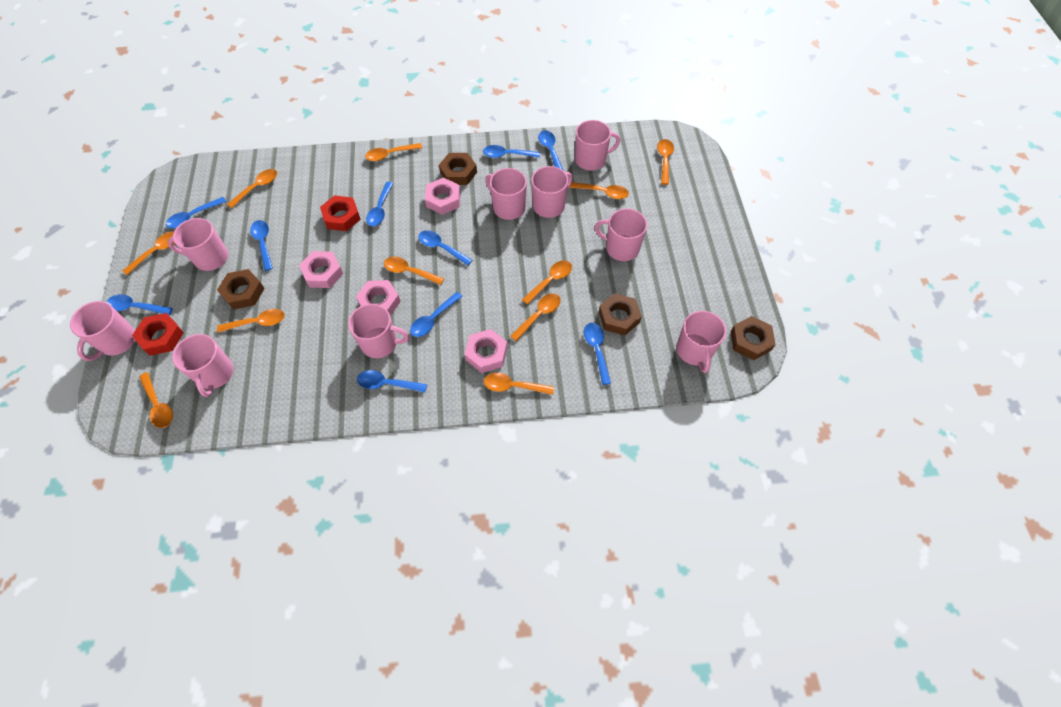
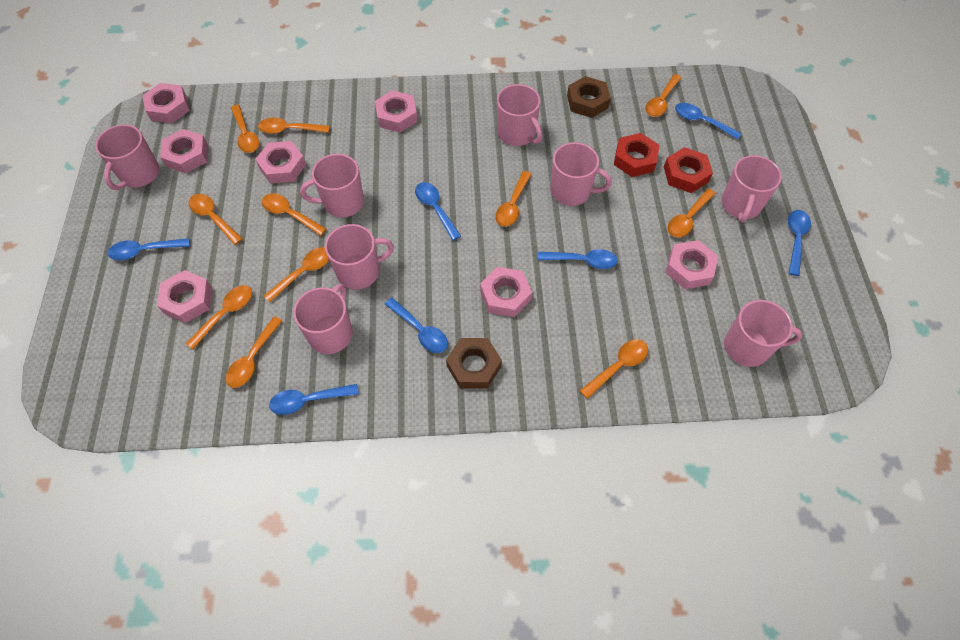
blue spoon: 10 -> 7
brown nut: 4 -> 2
pink mug: 9 -> 8
pink nut: 4 -> 7

